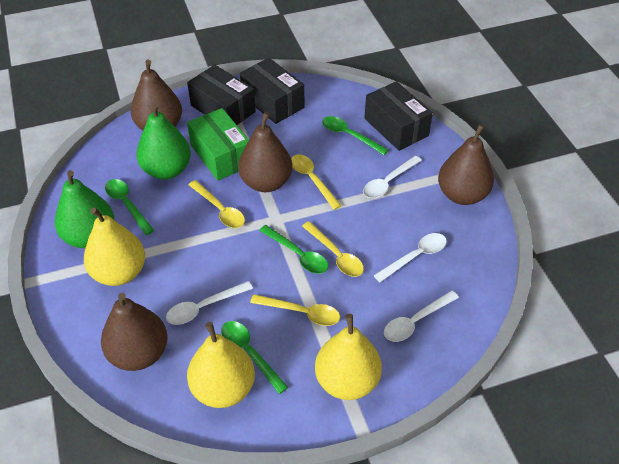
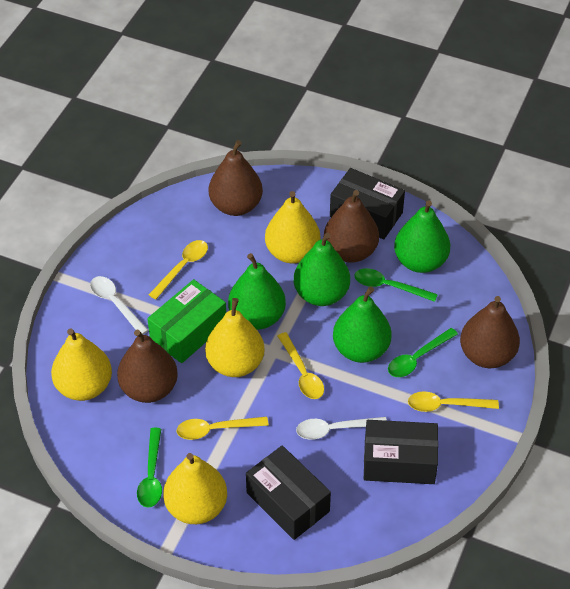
green pear: 2 -> 4
green spoon: 4 -> 3
white spoon: 4 -> 2
yellow pear: 3 -> 4

